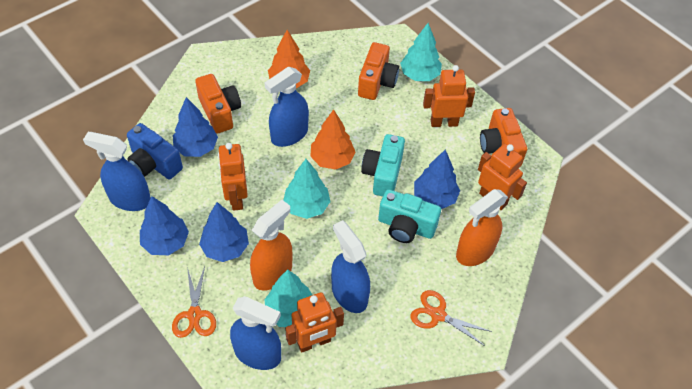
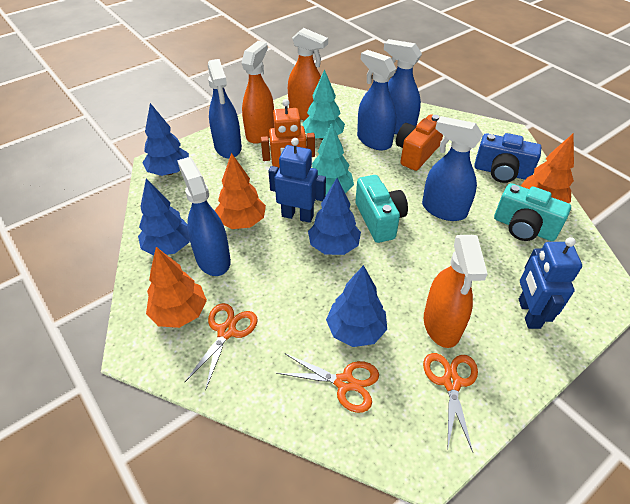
blue robot: 0 -> 2
blue spray bottle: 4 -> 5
orange camera: 3 -> 1
orange robot: 4 -> 1
orange scissors: 2 -> 3
orange spray bottle: 2 -> 3
orange tree: 2 -> 3
turquoise tree: 3 -> 2

